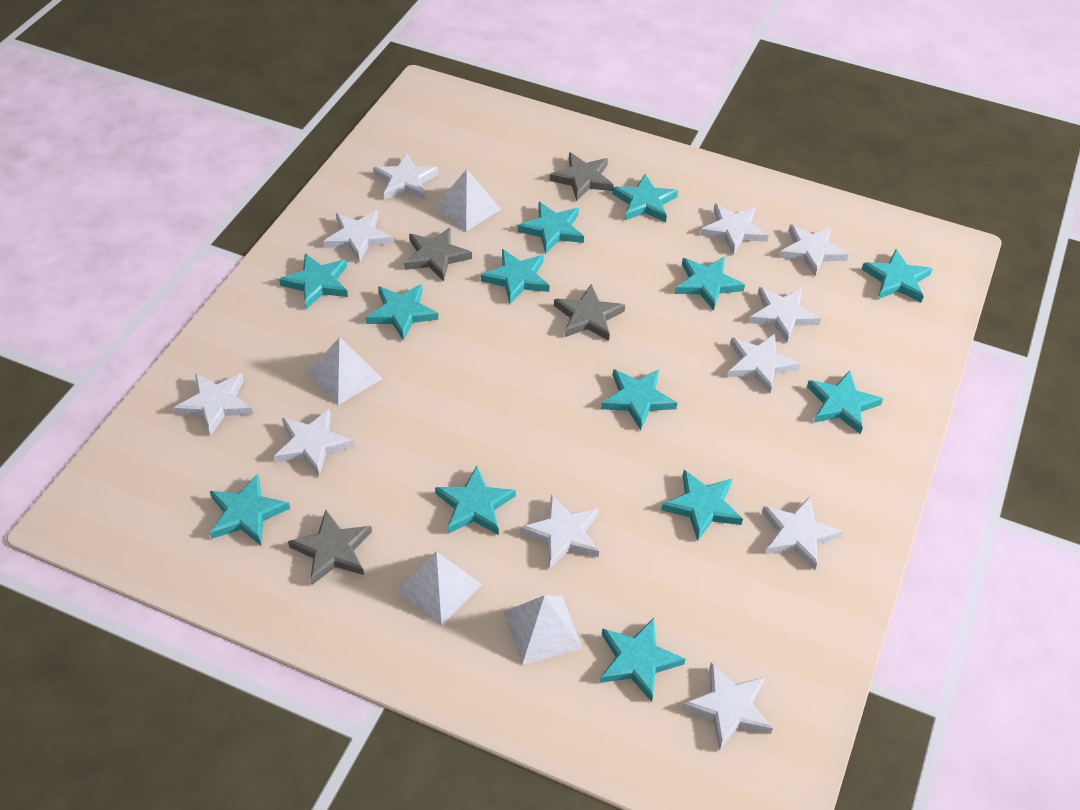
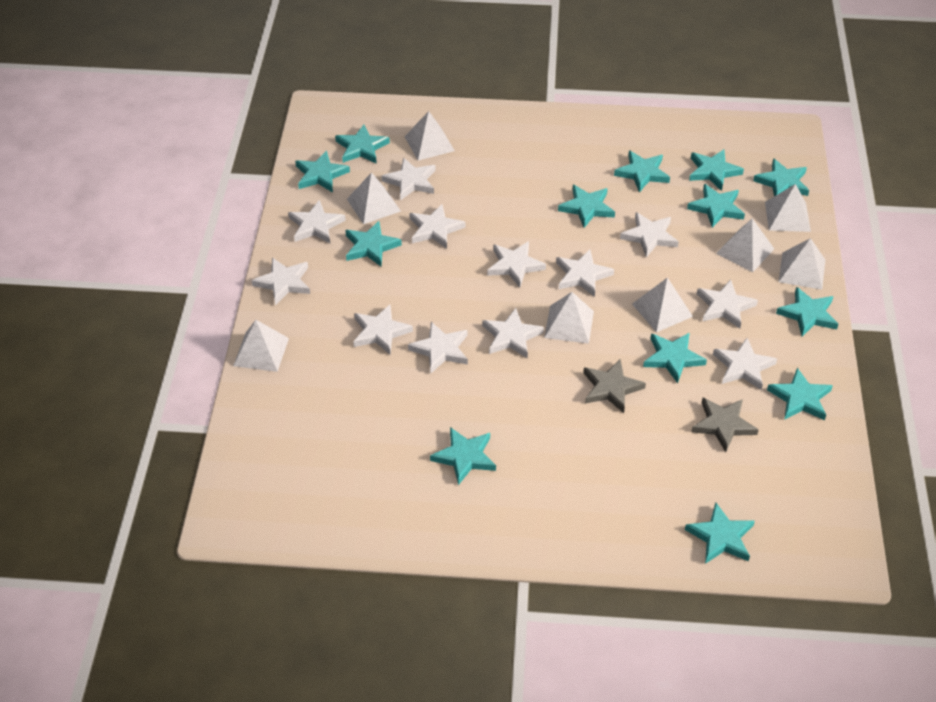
grey star: 4 -> 2
white pyramid: 4 -> 8
white star: 11 -> 12

